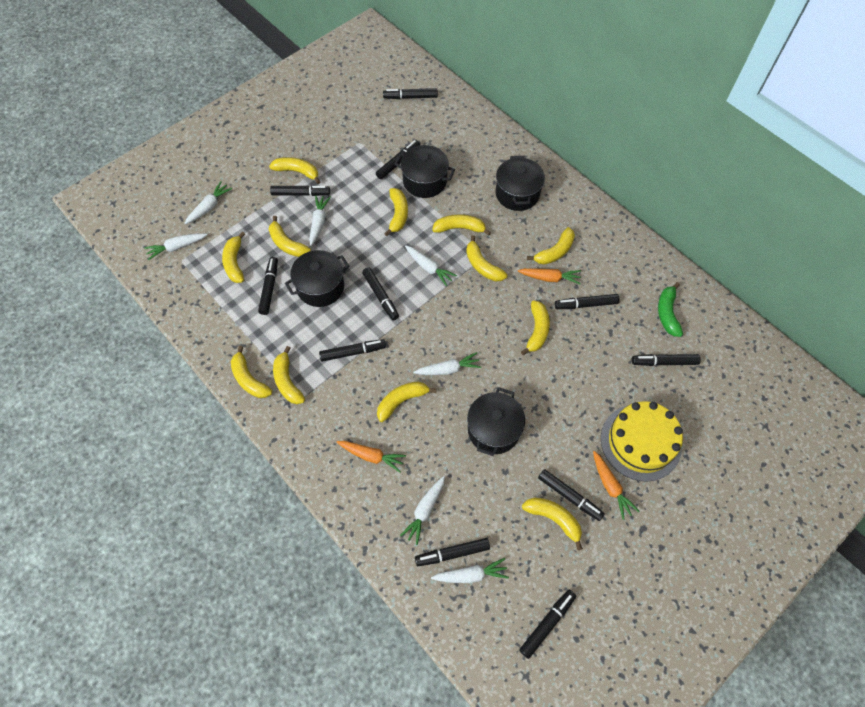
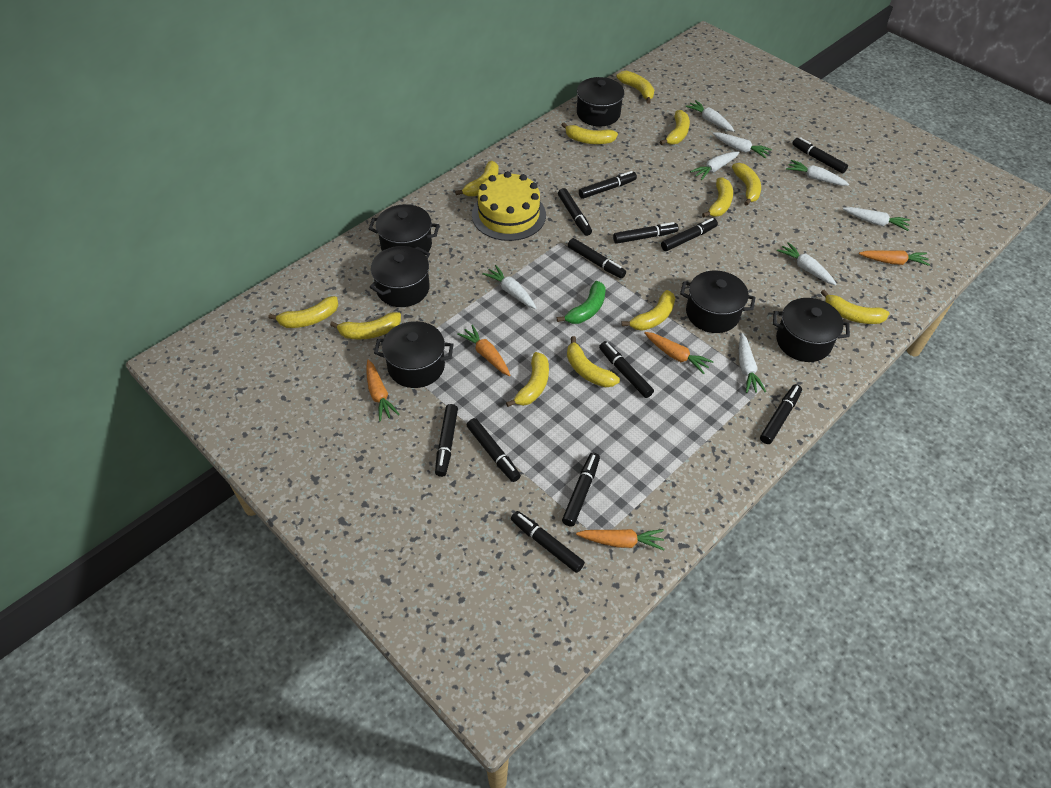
black marker: 11 -> 12
black pot: 4 -> 6
orange carrot: 3 -> 5
white carrot: 7 -> 8

